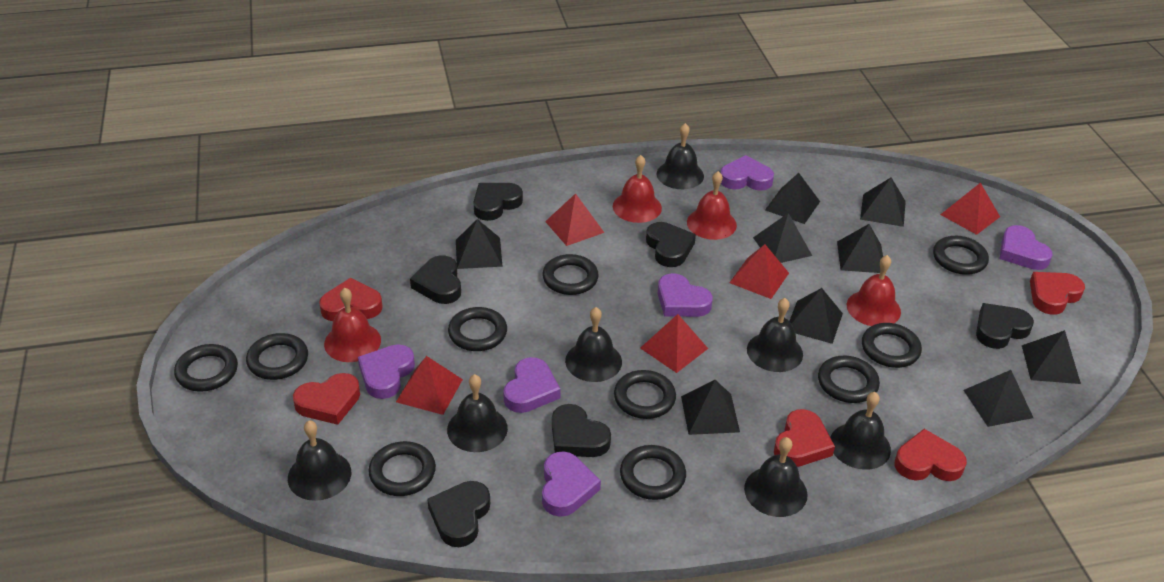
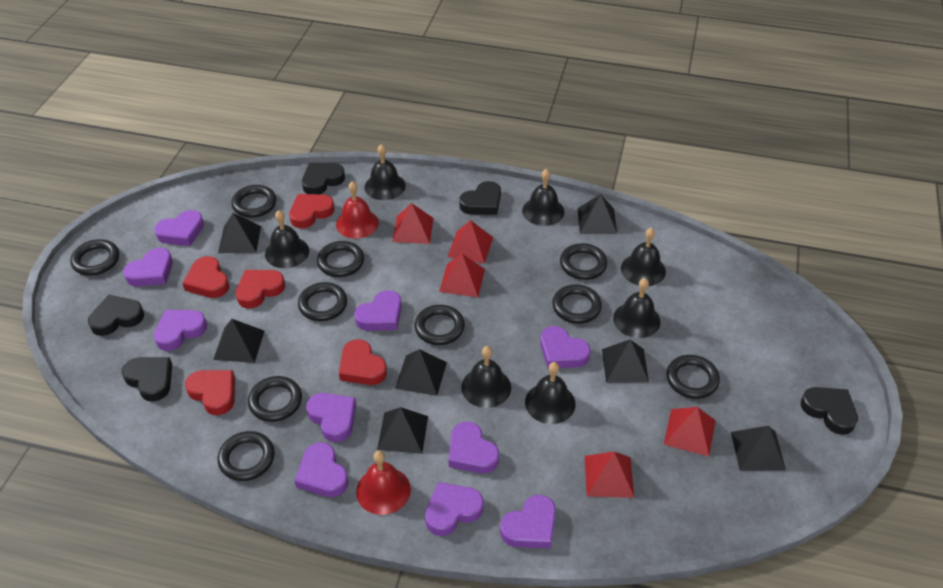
black heart: 6 -> 5
black pyramid: 9 -> 7
purple heart: 6 -> 10
red bell: 4 -> 2

